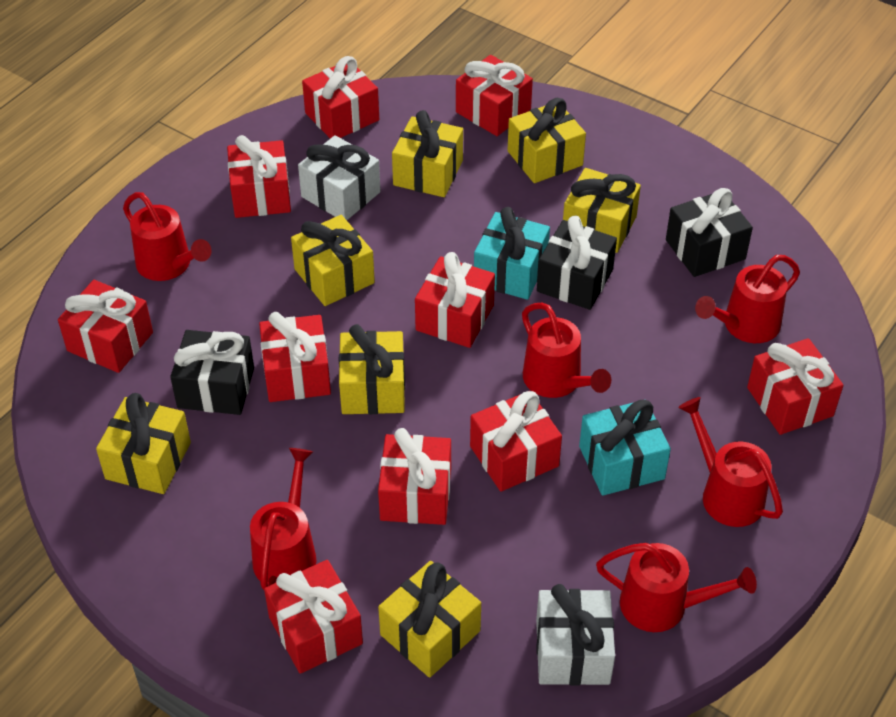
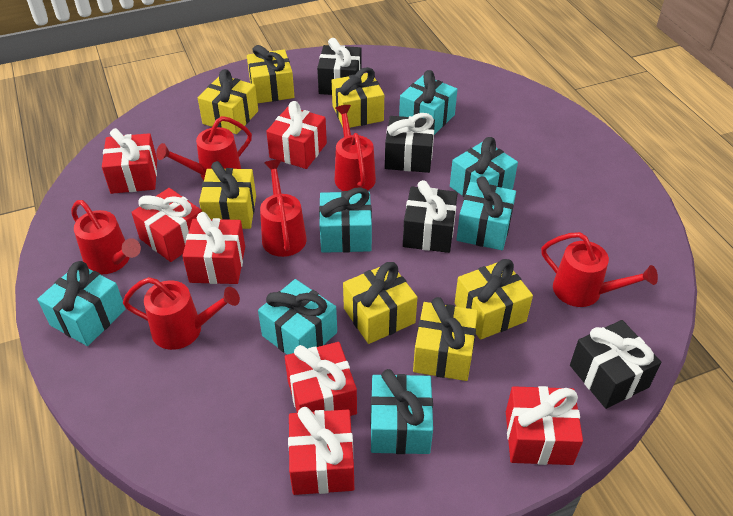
black gift: 3 -> 4
red gift: 10 -> 7
turquoise gift: 2 -> 7
white gift: 2 -> 0

